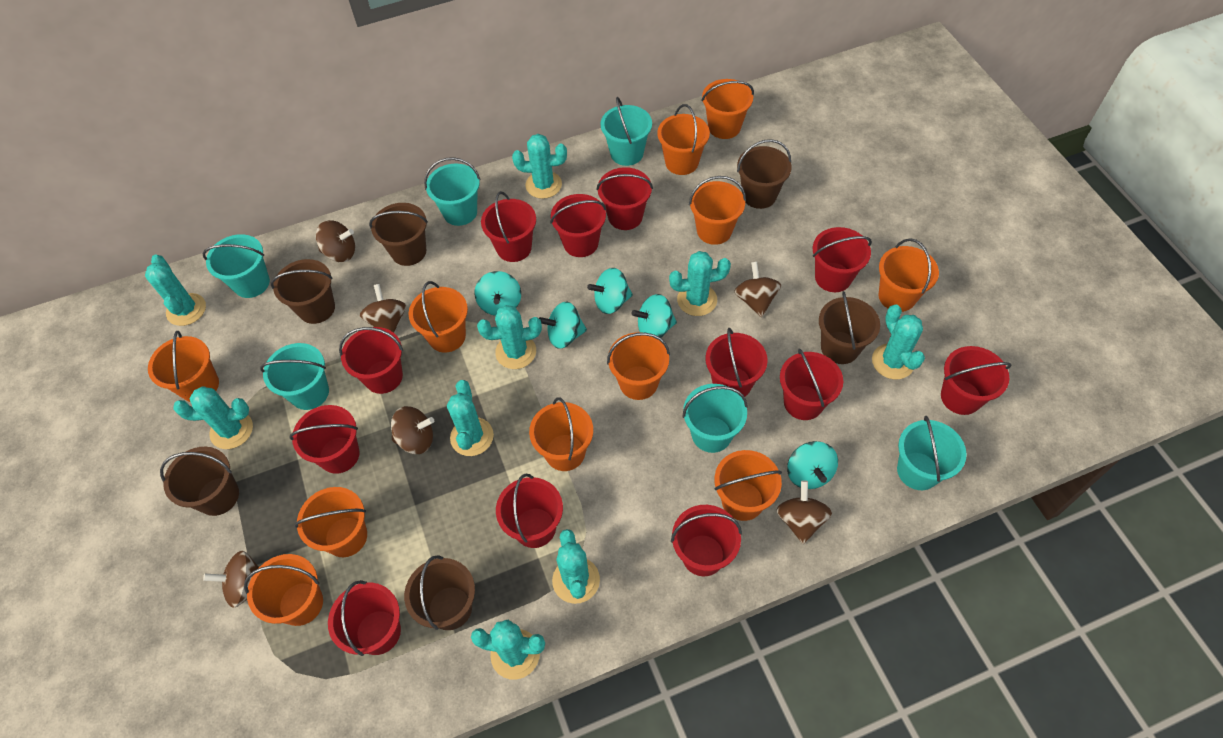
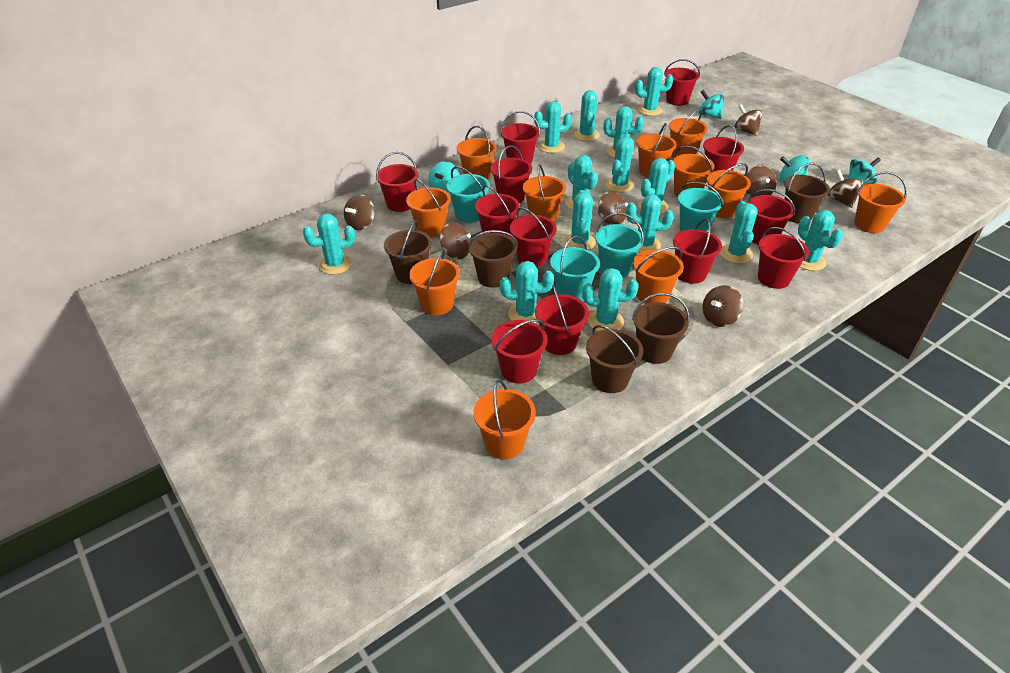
brown bucket: 6 -> 5
brown spinning top: 6 -> 7
turquoise bucket: 6 -> 4
turquoise cactus: 9 -> 14
turquoise spinning top: 5 -> 4

